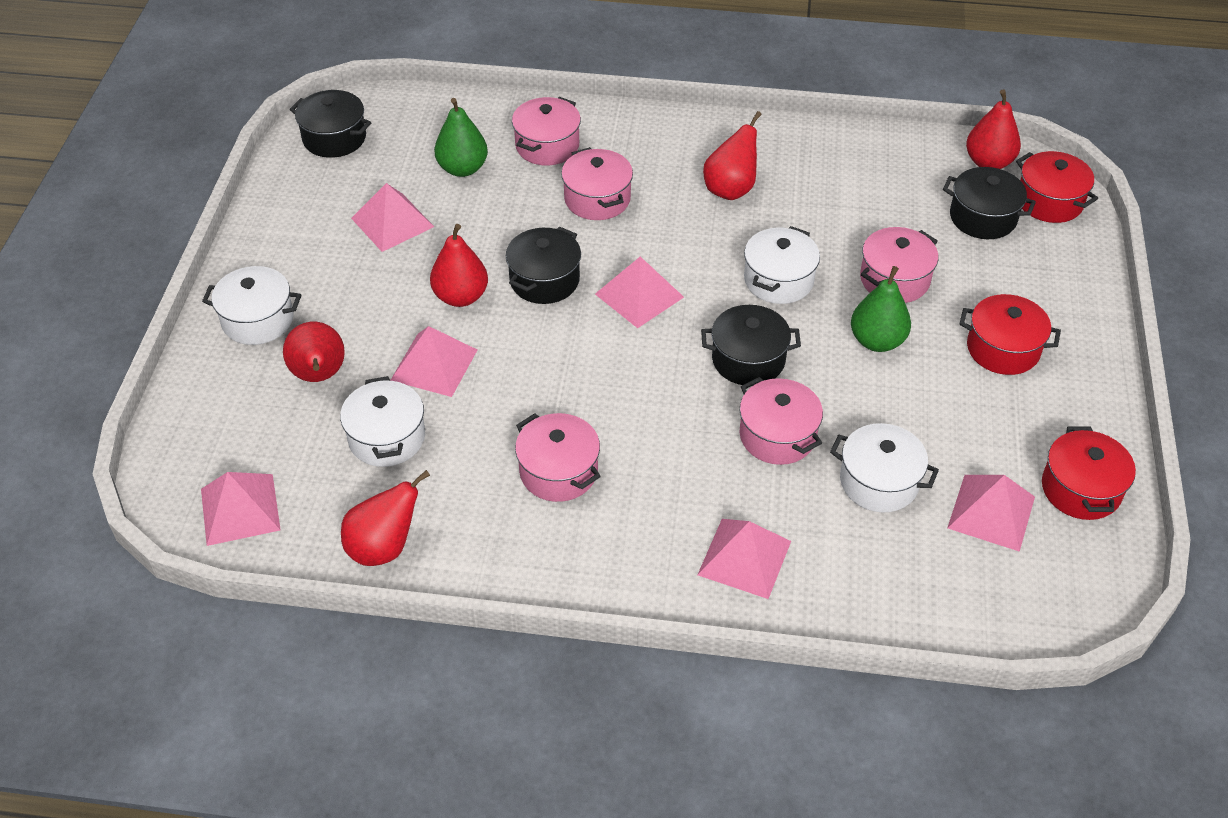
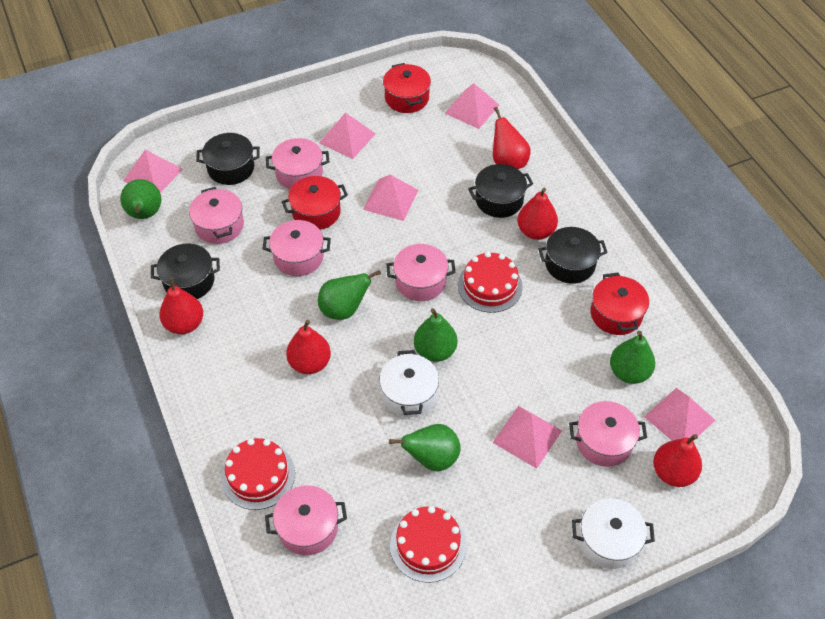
green pear: 2 -> 5
pink pot: 5 -> 6
red cake: 0 -> 3
white pot: 4 -> 2

